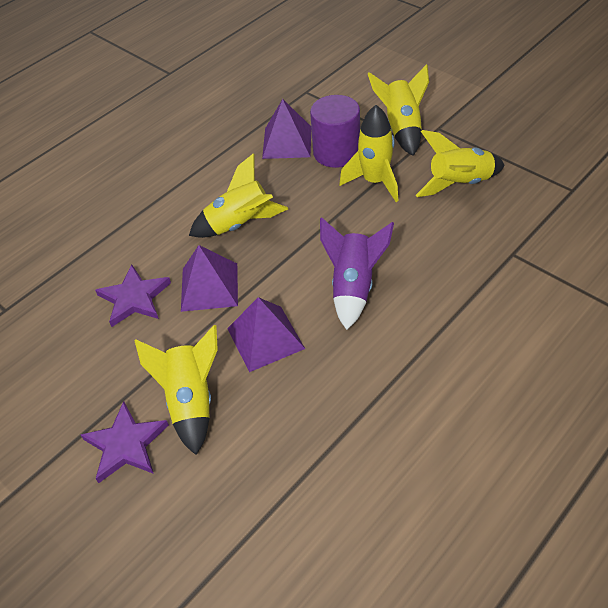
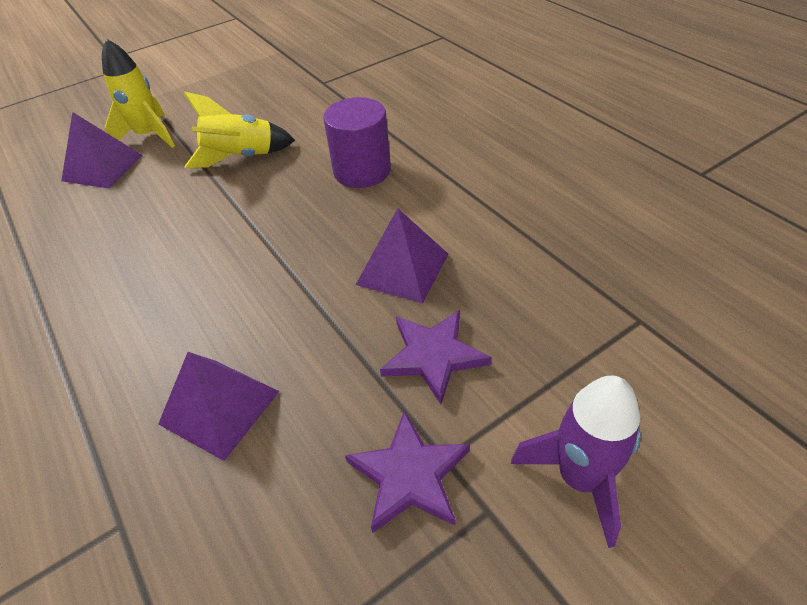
yellow rocket: 5 -> 2

